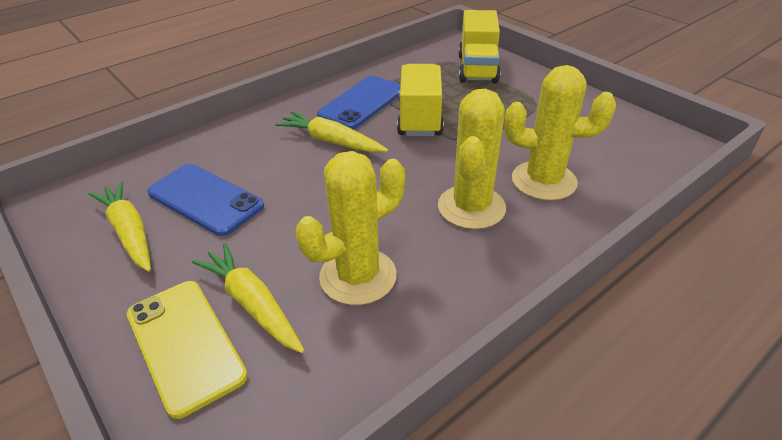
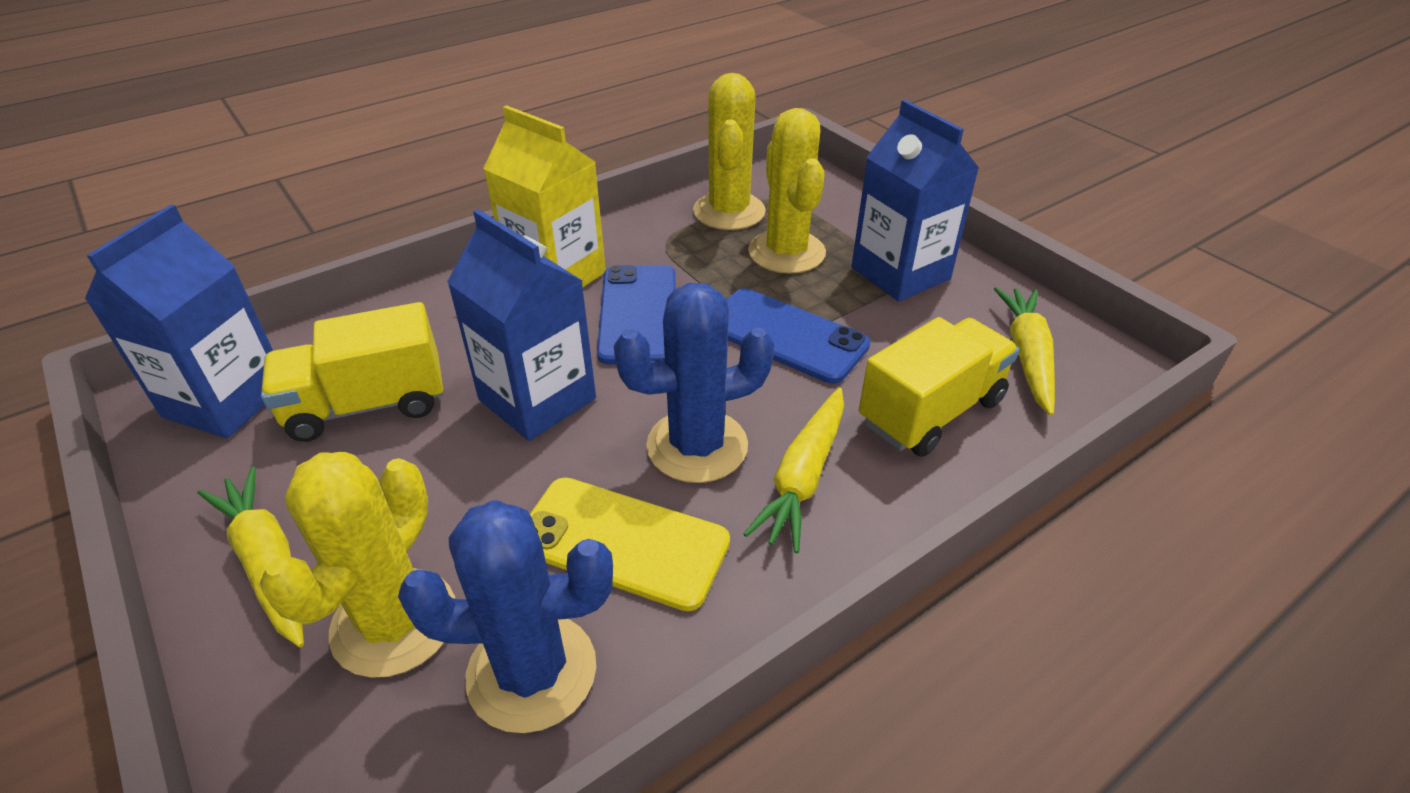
blue cactus: 0 -> 2
blue carton: 0 -> 3
yellow carton: 0 -> 1

